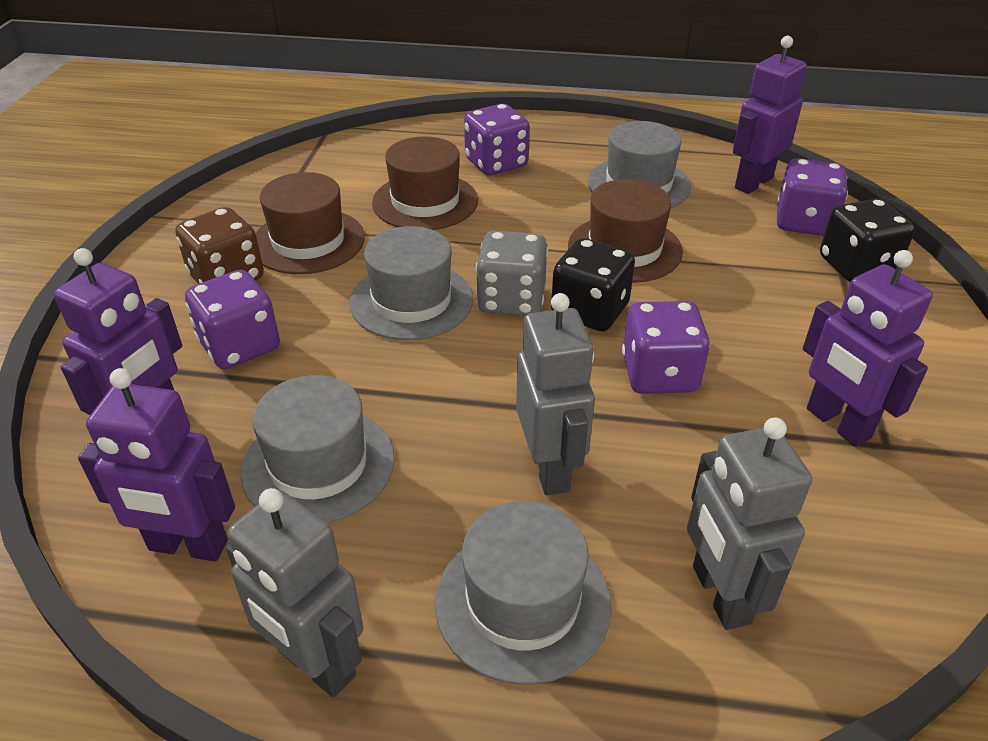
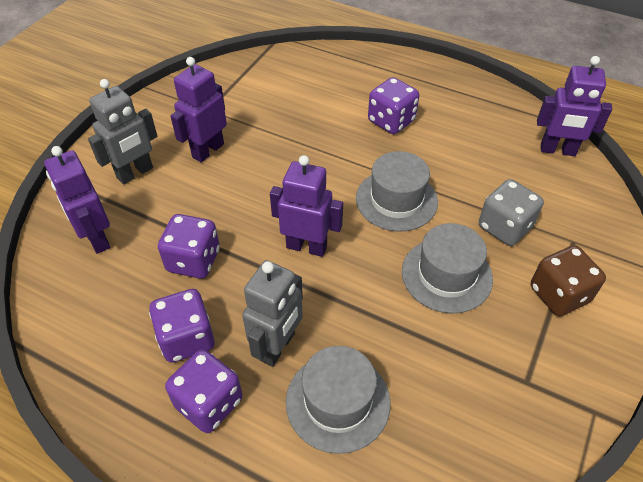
black dice: 2 -> 0
brown hat: 3 -> 0
grey hat: 4 -> 3
grey robot: 3 -> 2

